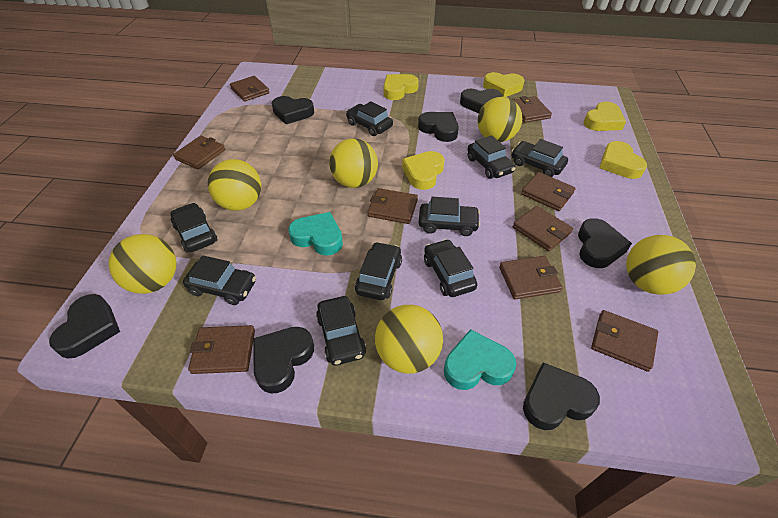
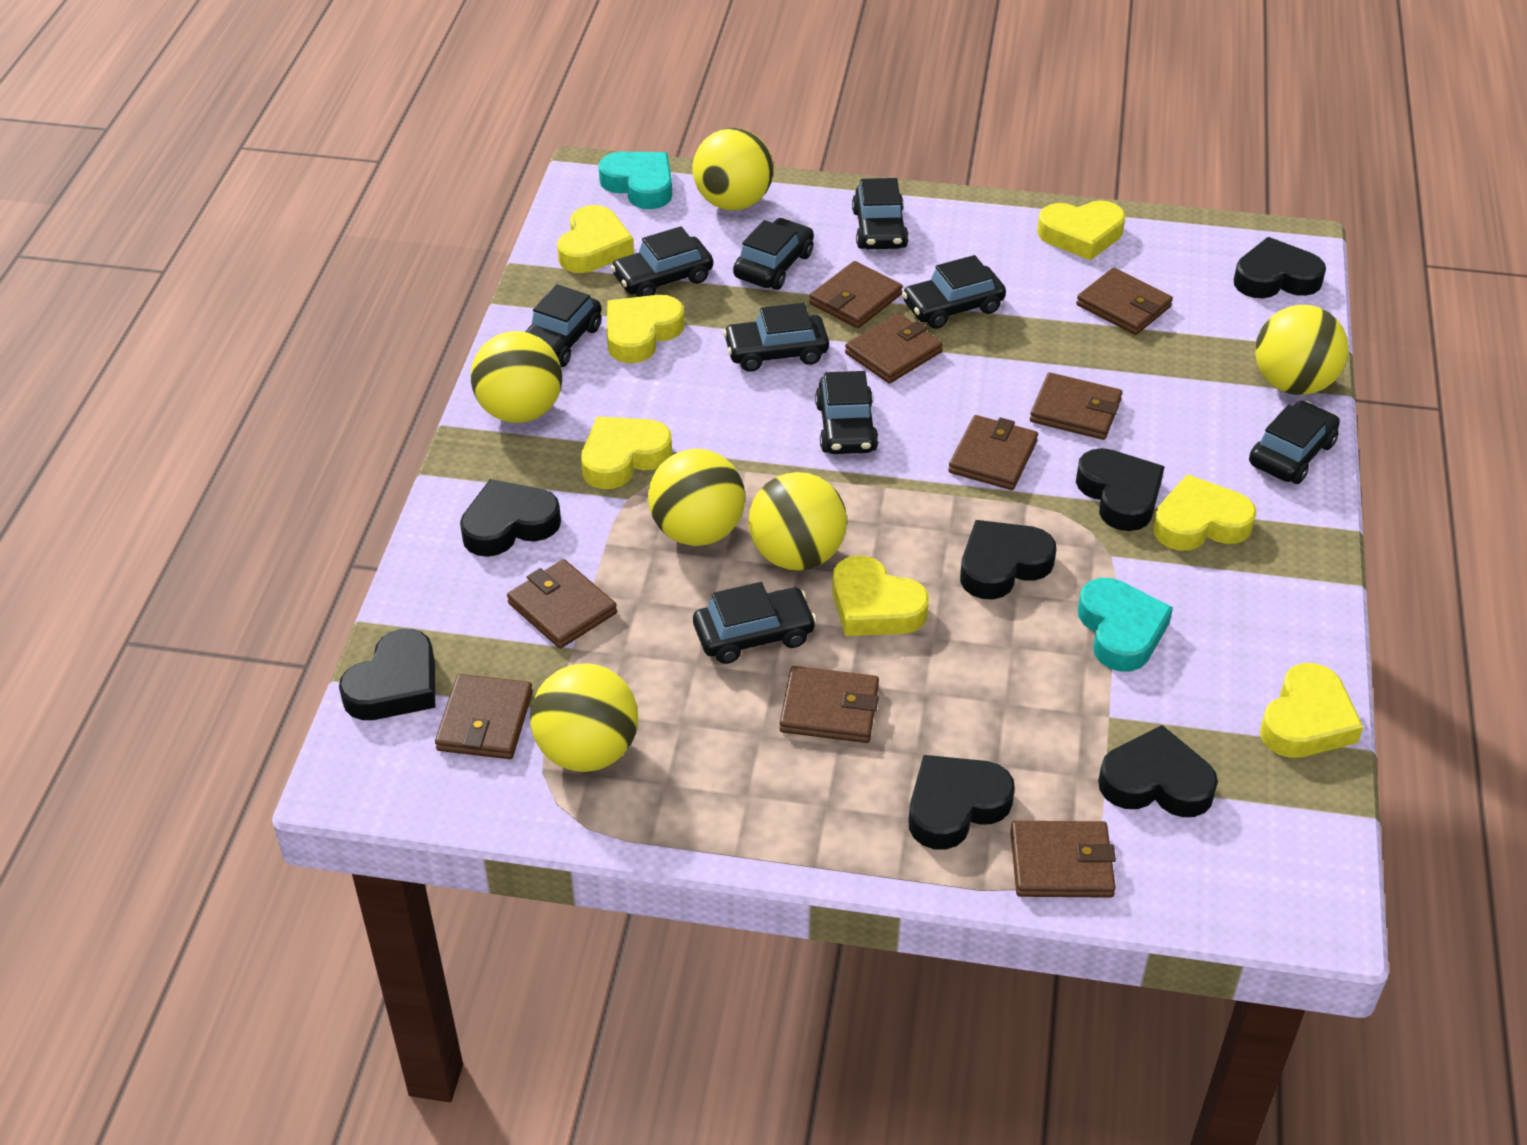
yellow heart: 5 -> 7

